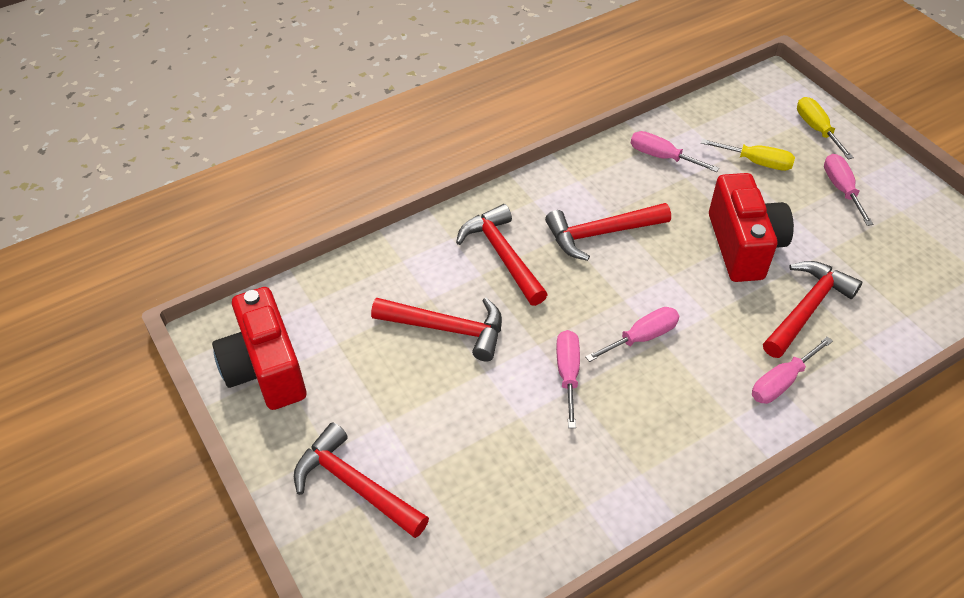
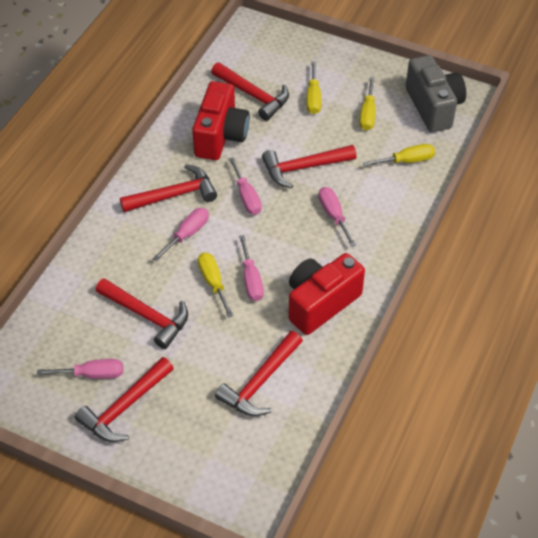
grey camera: 0 -> 1
red hammer: 5 -> 6
yellow screwdriver: 2 -> 4

